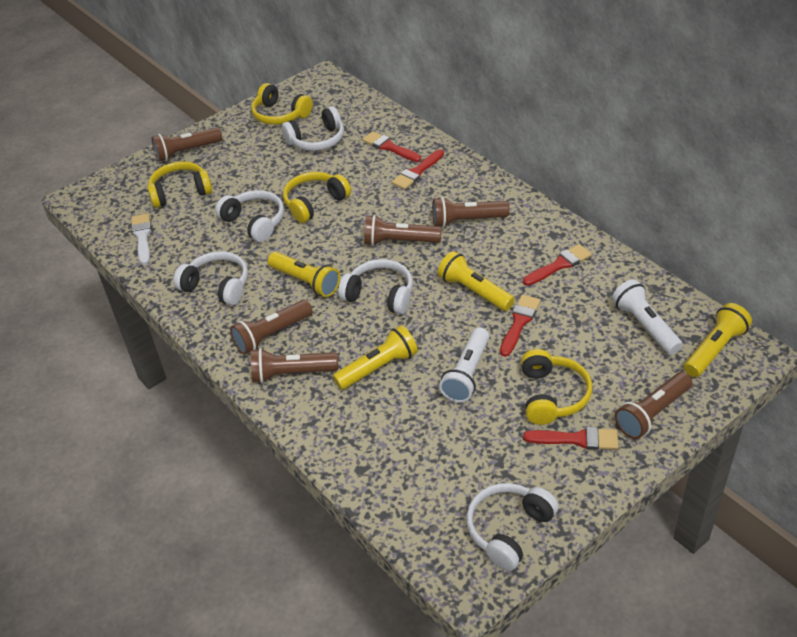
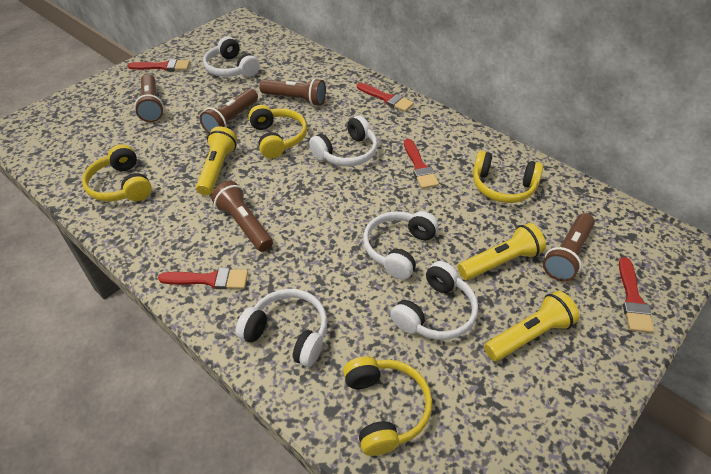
brown flashlight: 6 -> 5
white brush: 1 -> 0
white flashlight: 2 -> 0
yellow flashlight: 4 -> 3

